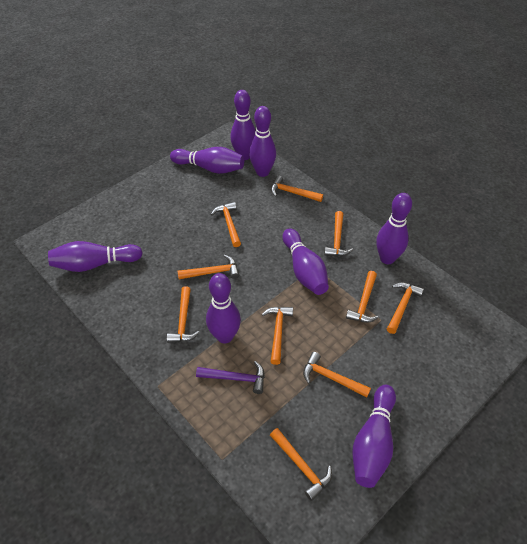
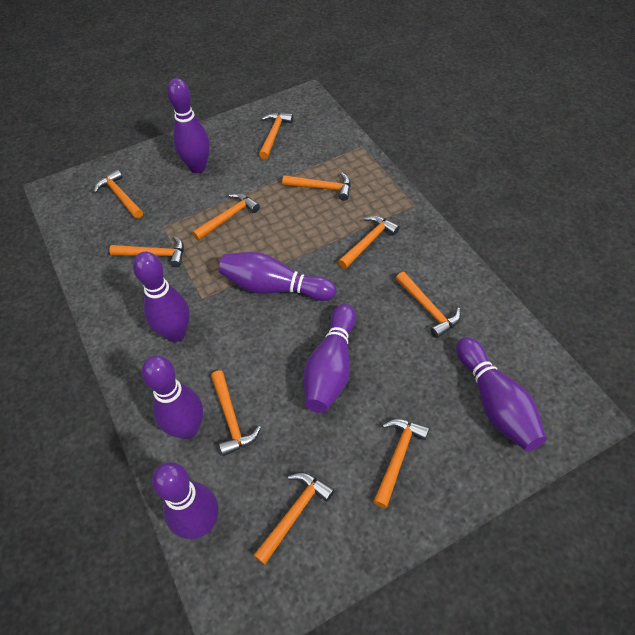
purple bowling pin: 8 -> 7
purple hammer: 1 -> 0

